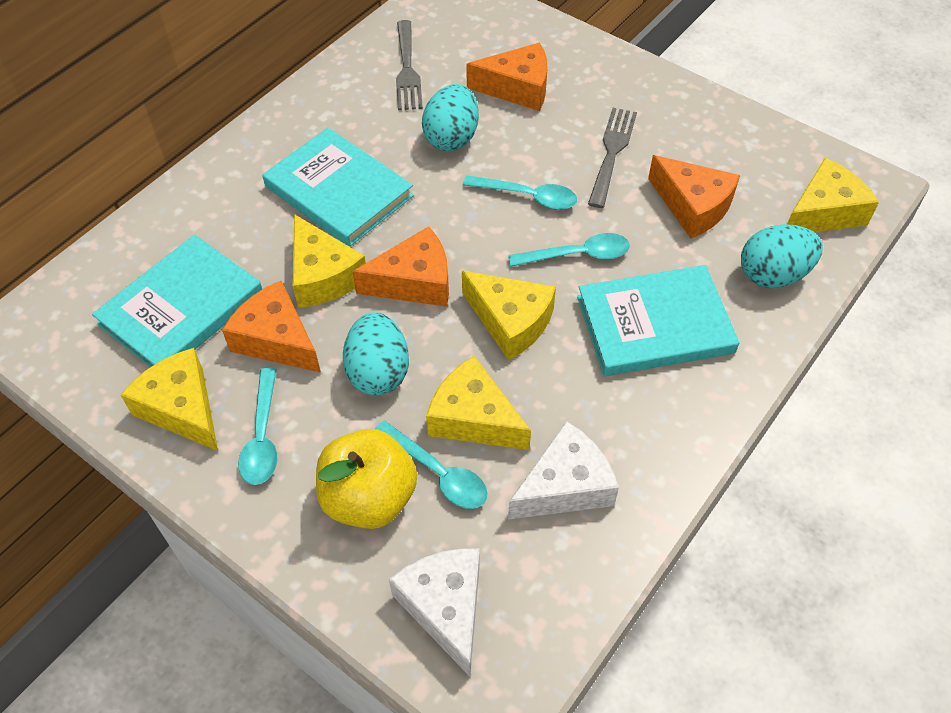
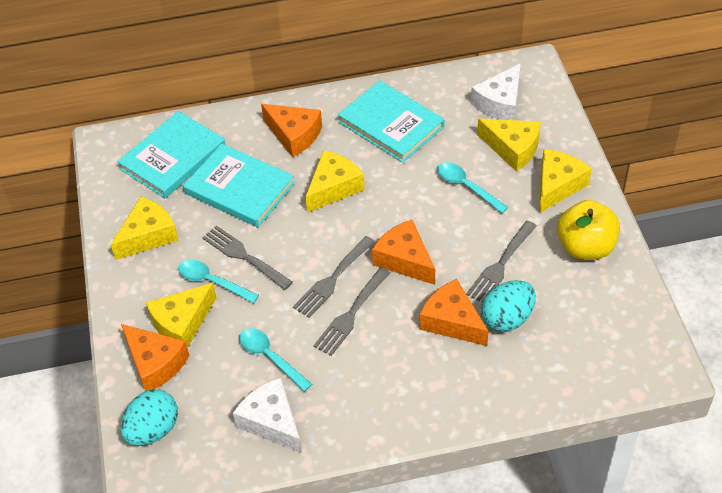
grey fork: 2 -> 4
turquoise egg: 3 -> 2
turquoise spoon: 4 -> 3

